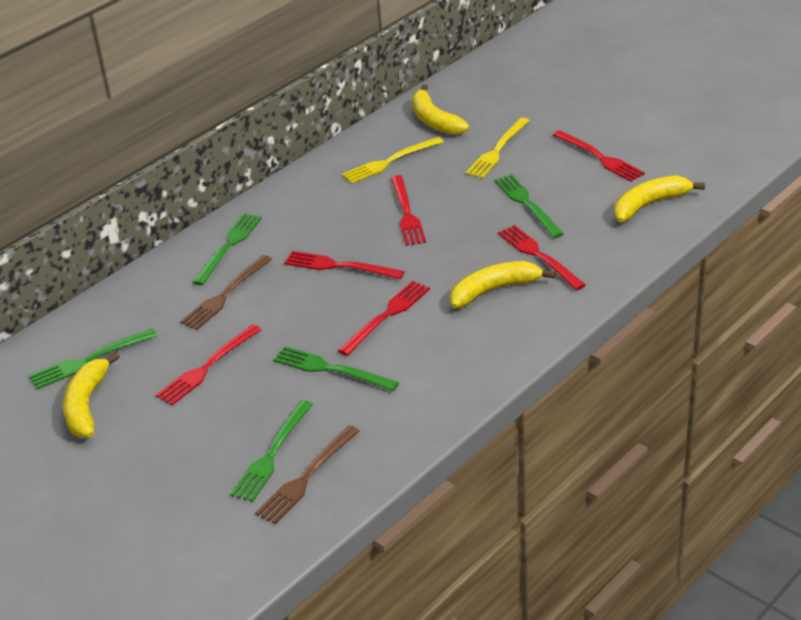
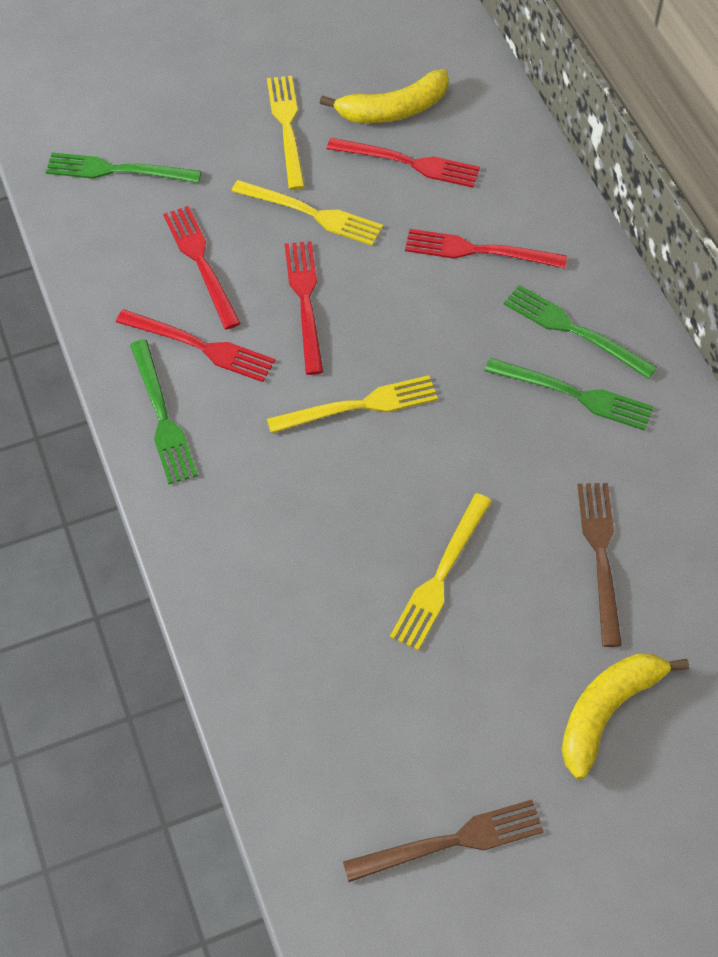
green fork: 5 -> 4
red fork: 6 -> 5
yellow banana: 4 -> 2
yellow fork: 2 -> 4

